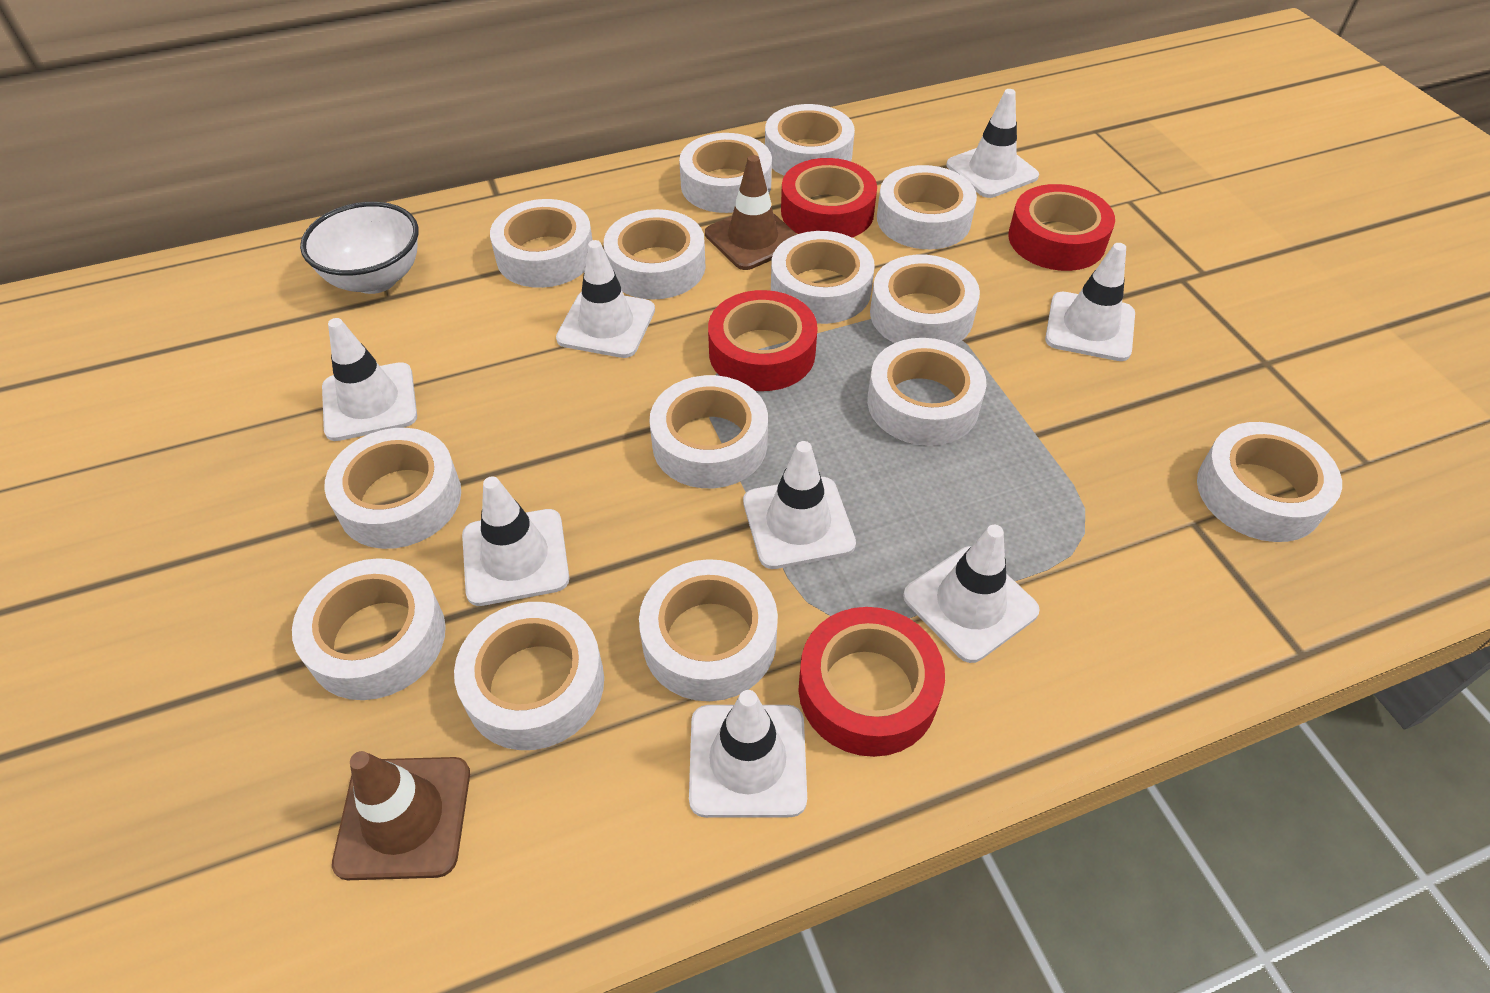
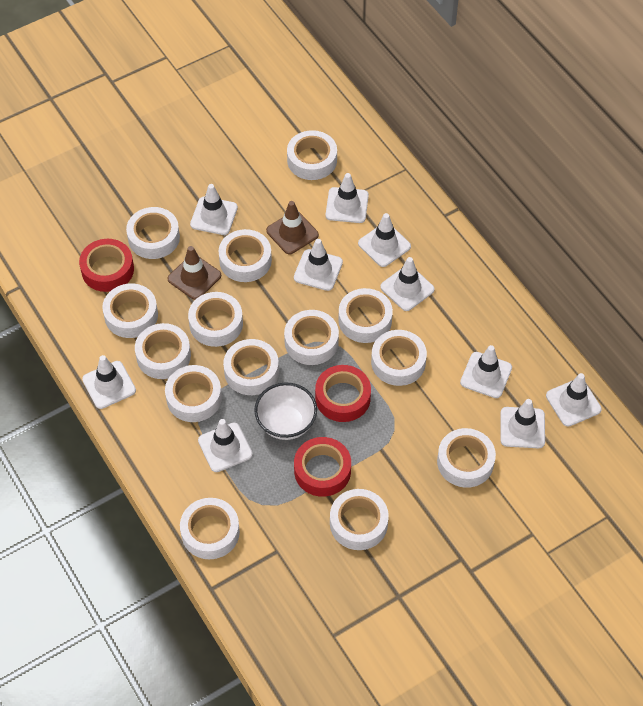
red tape: 4 -> 3
white traffic cone: 8 -> 10

